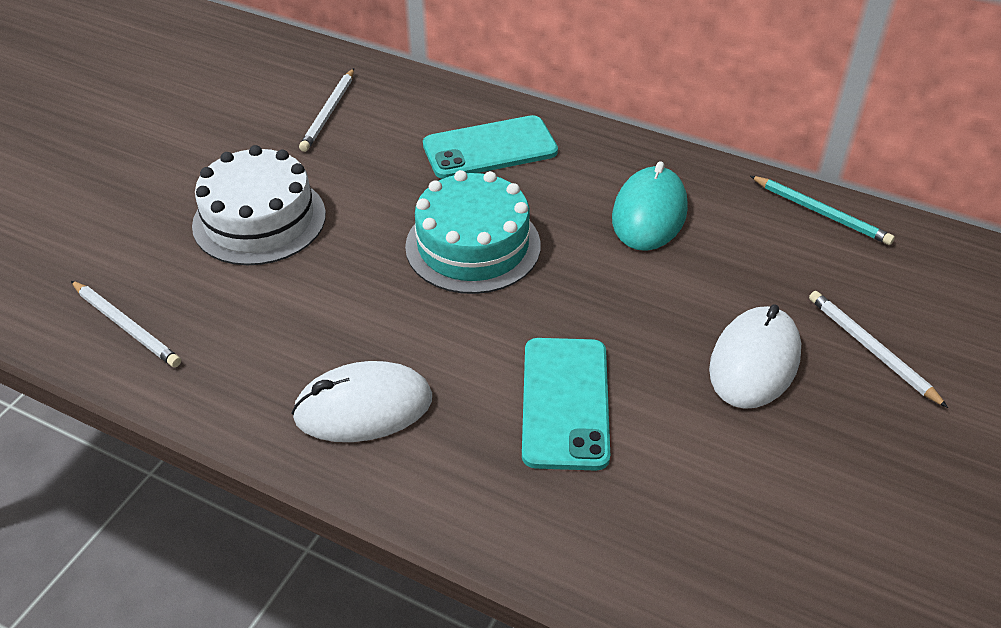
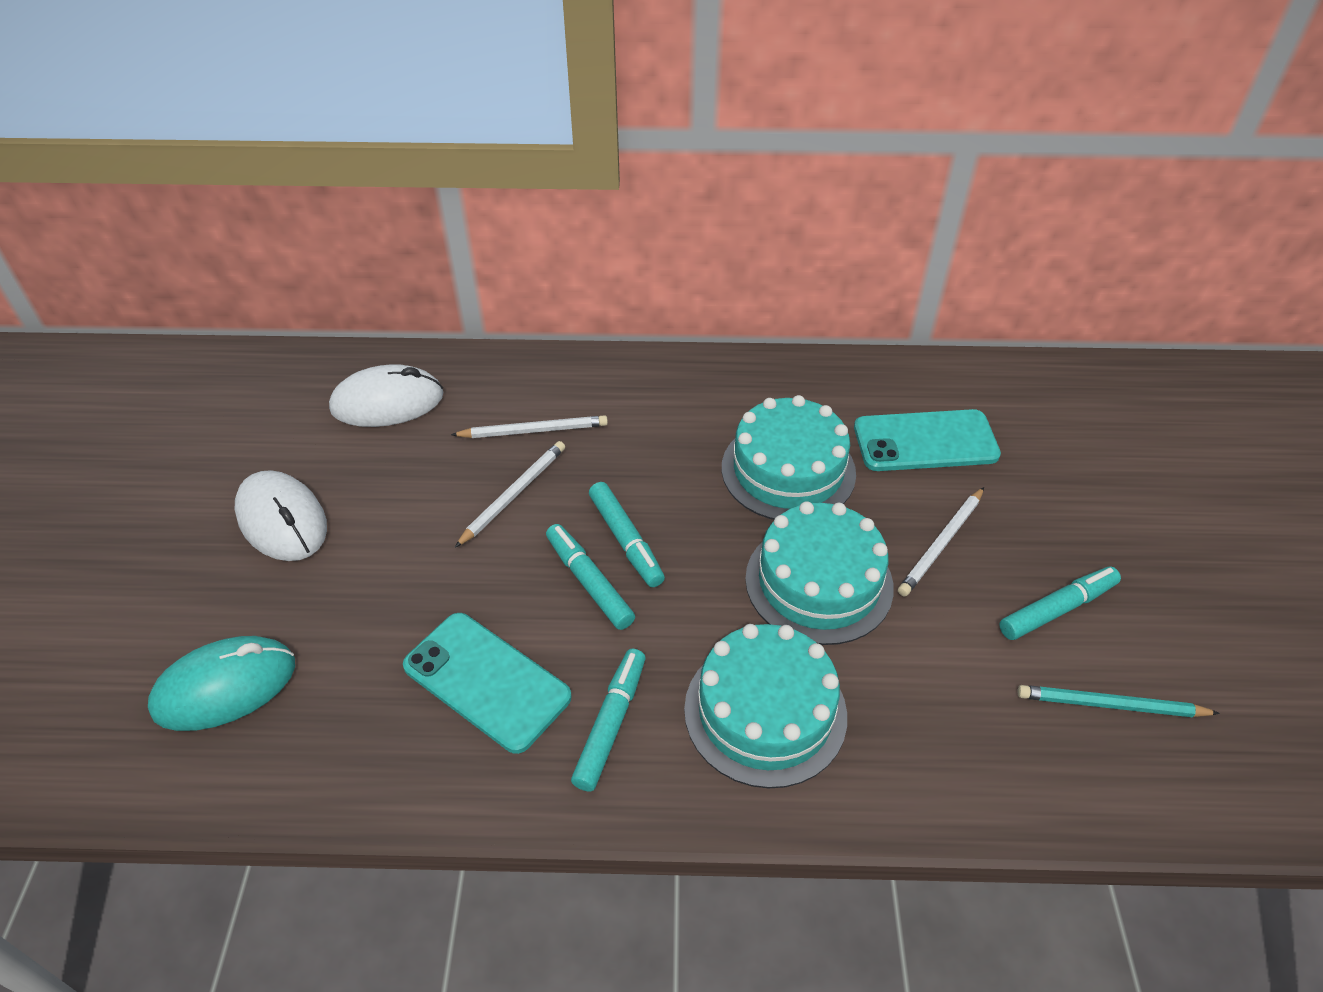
turquoise cake: 1 -> 3
turquoise marker: 0 -> 4
white cake: 1 -> 0

